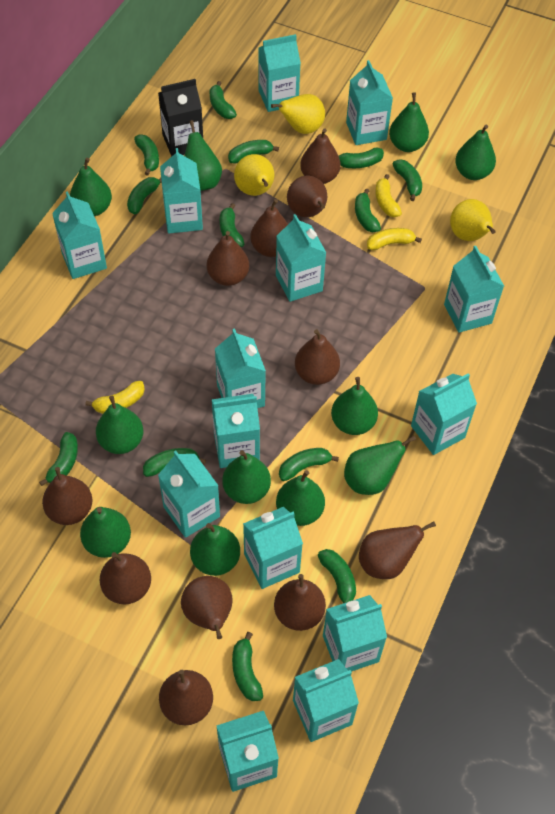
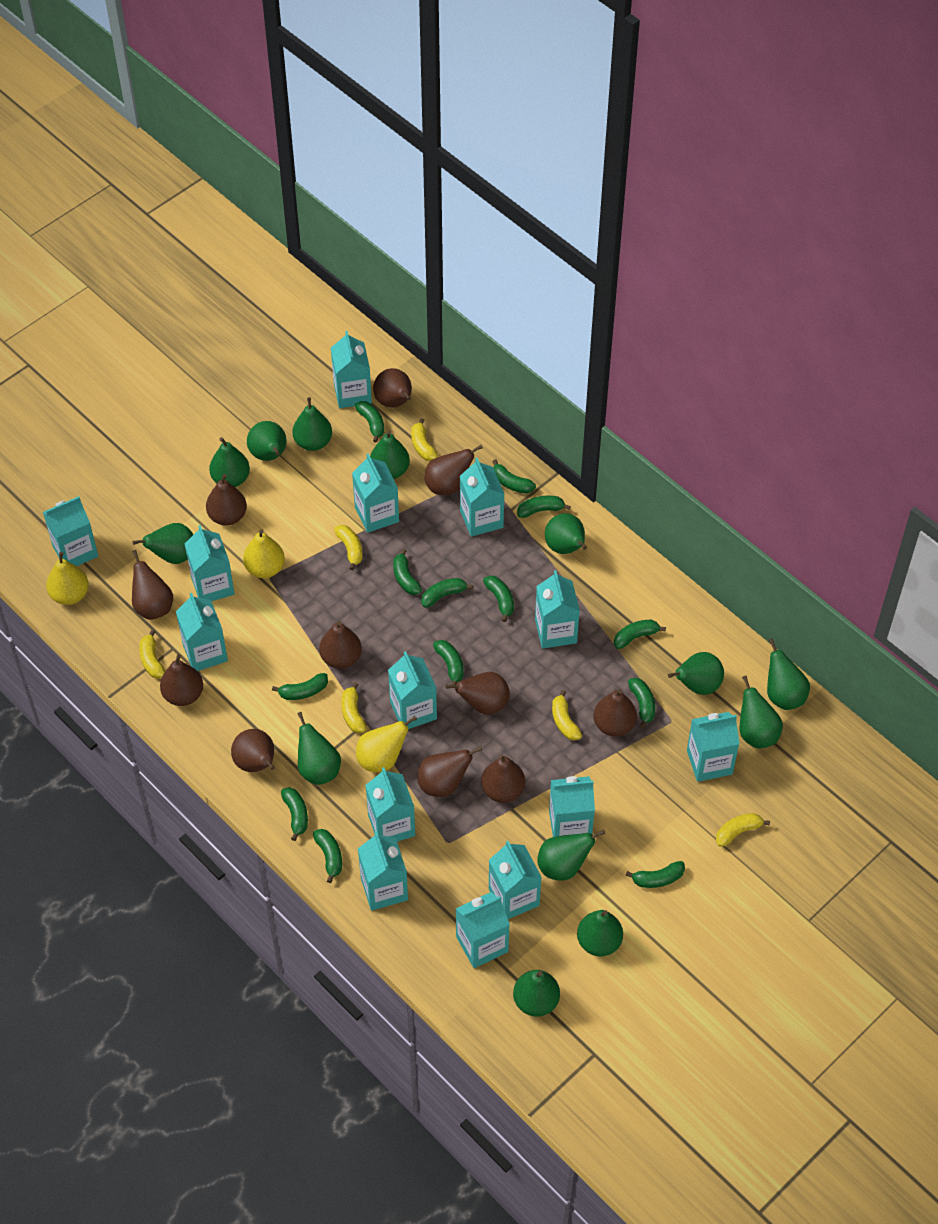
black carton: 1 -> 0
green pear: 11 -> 13
yellow banana: 3 -> 6

